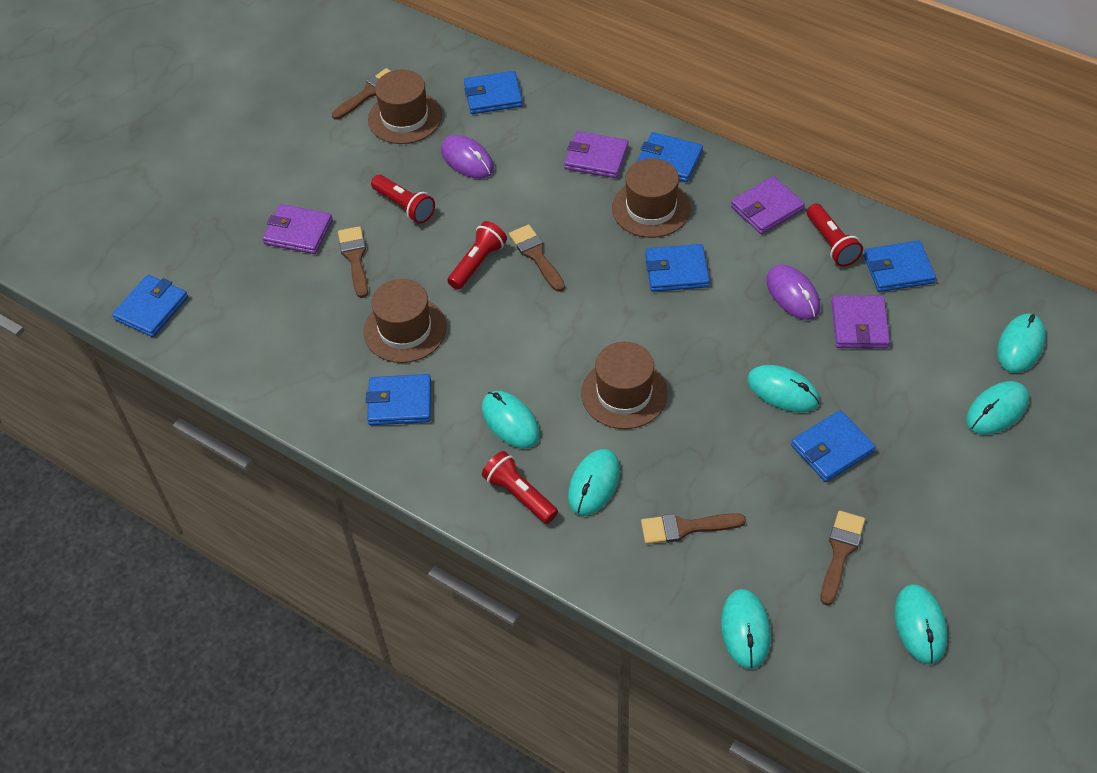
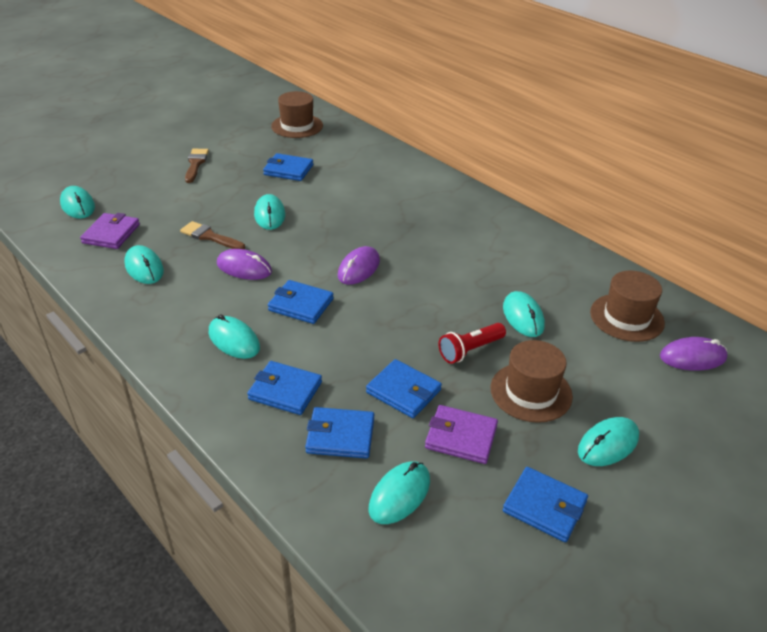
blue wallet: 7 -> 6
brown brush: 5 -> 2
brown hat: 4 -> 3
purple mouse: 2 -> 3
purple wallet: 4 -> 2
red flashlight: 4 -> 1

